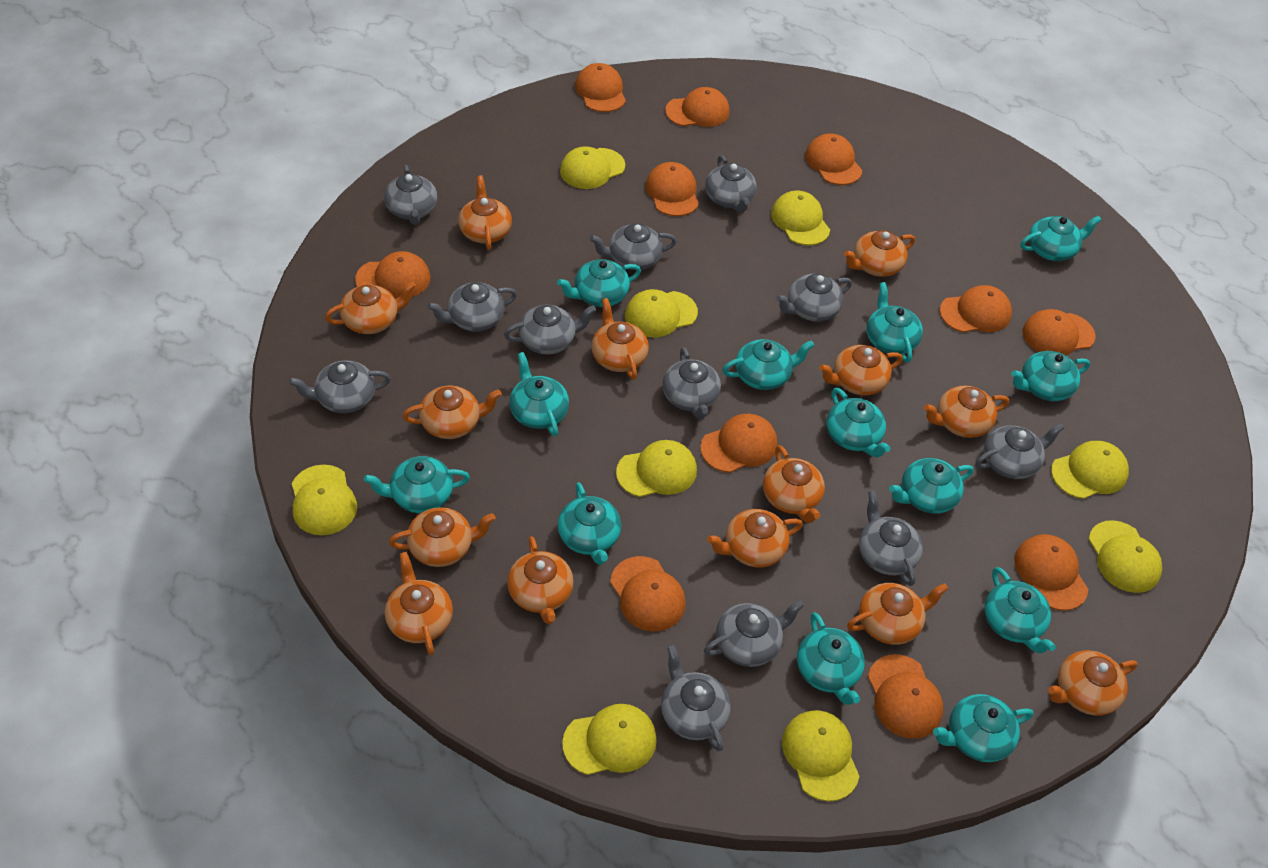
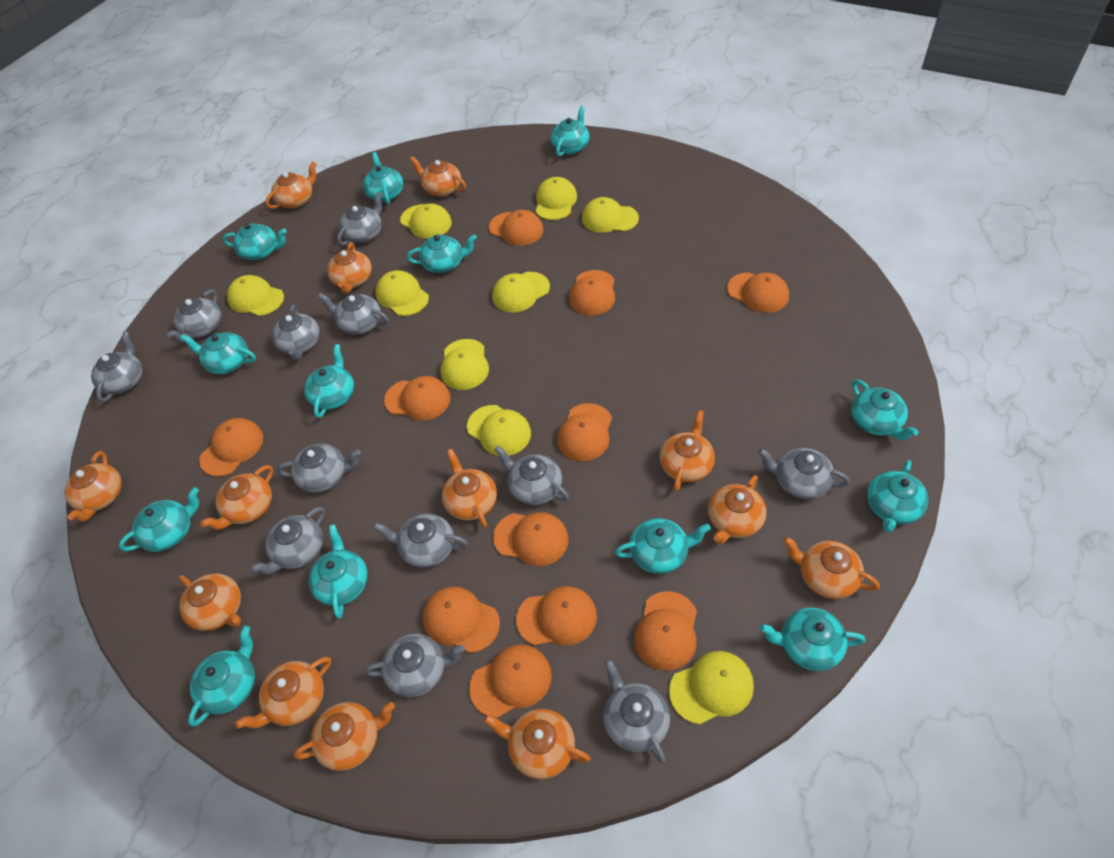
orange teapot: 14 -> 13

